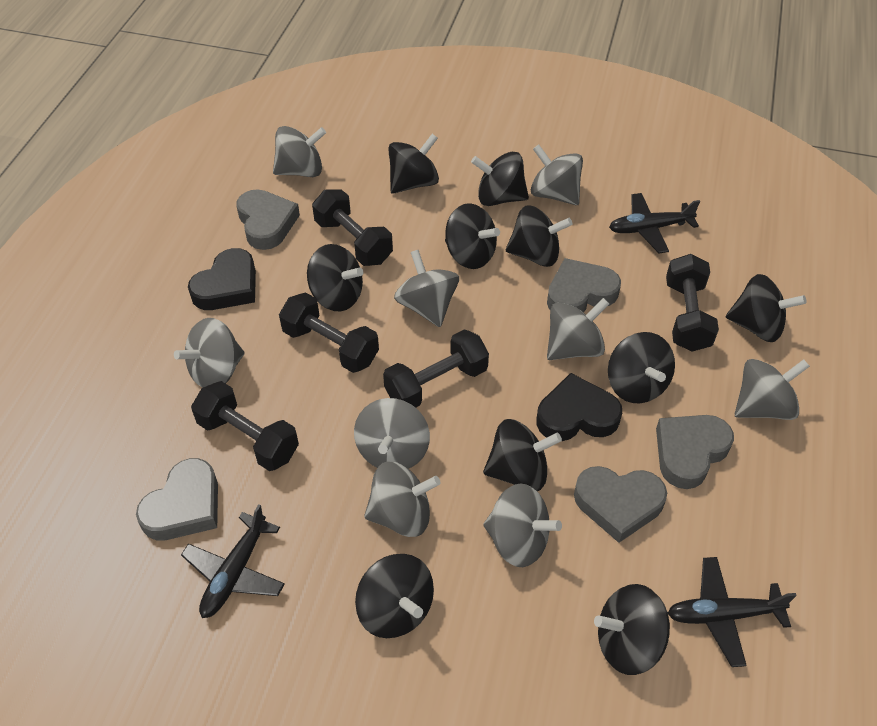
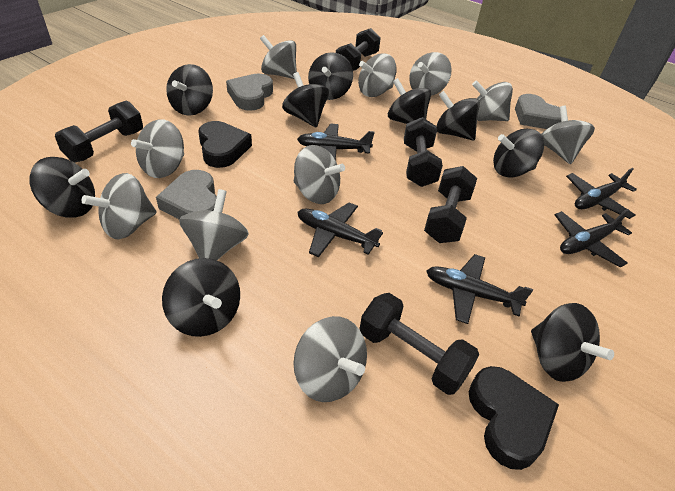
black plane: 3 -> 5
black spinning top: 10 -> 9
grey heart: 5 -> 3
grey spinning top: 9 -> 10

